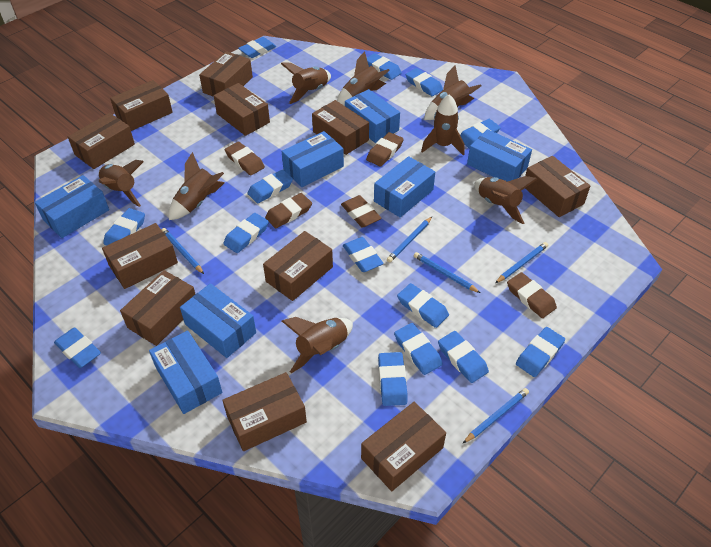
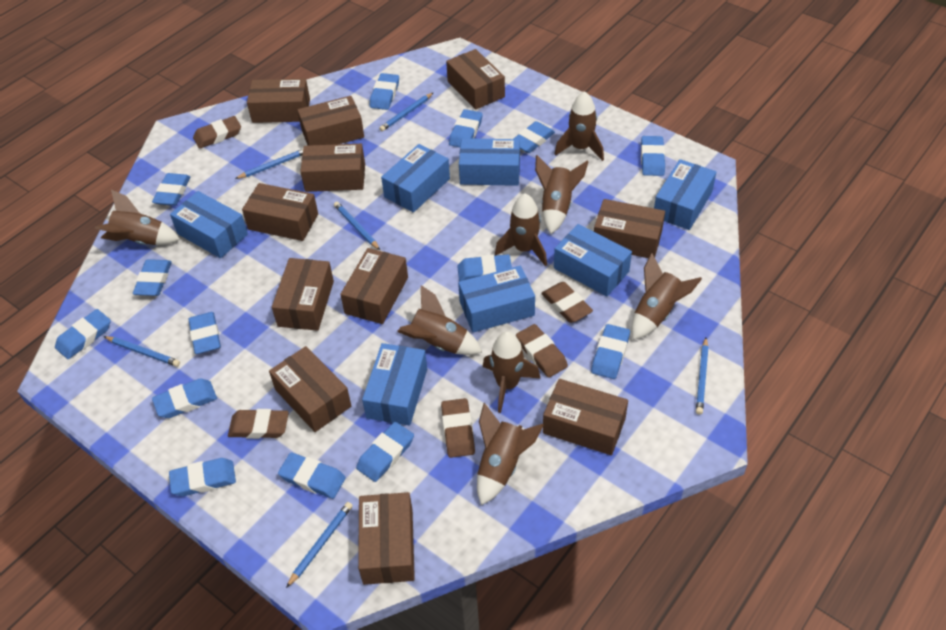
blue pencil: 5 -> 6

